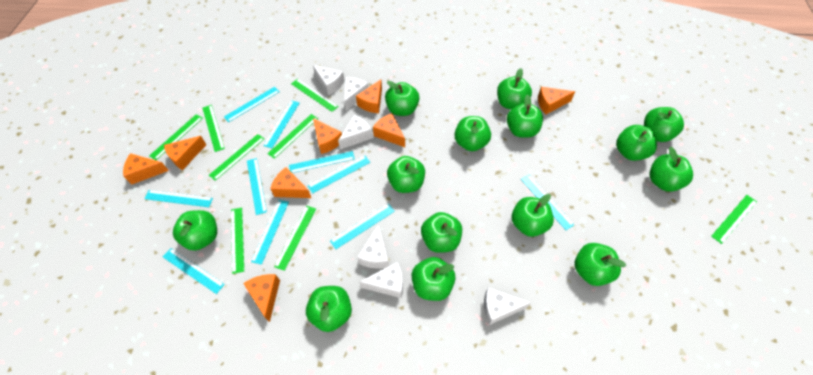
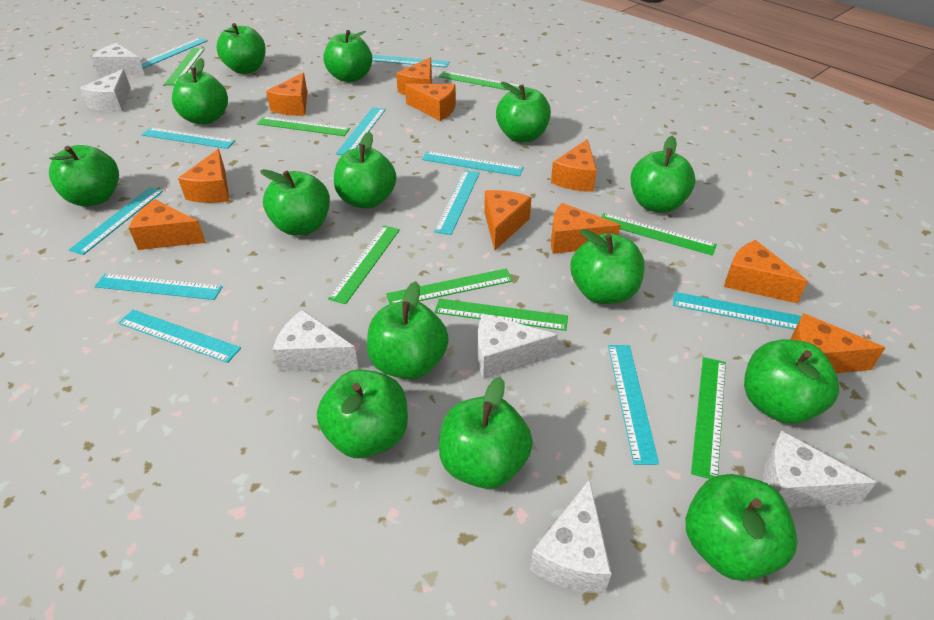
orange cheese: 8 -> 10
turquoise ruler: 10 -> 11

